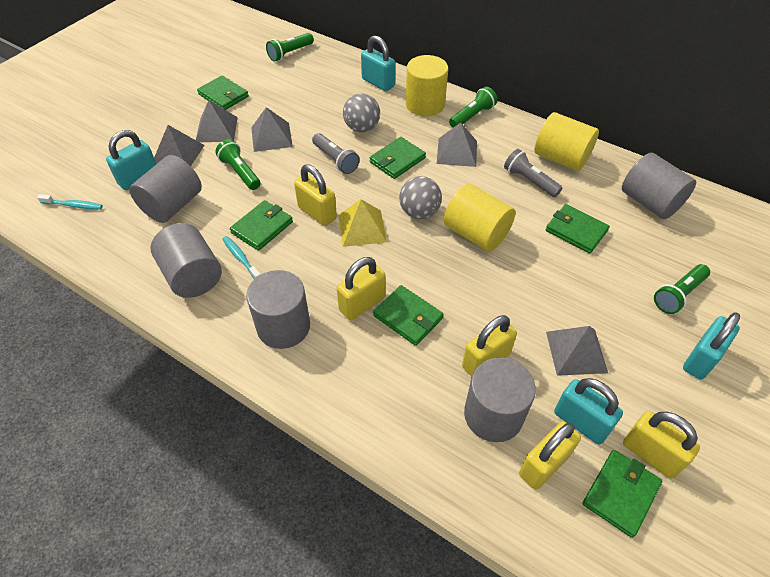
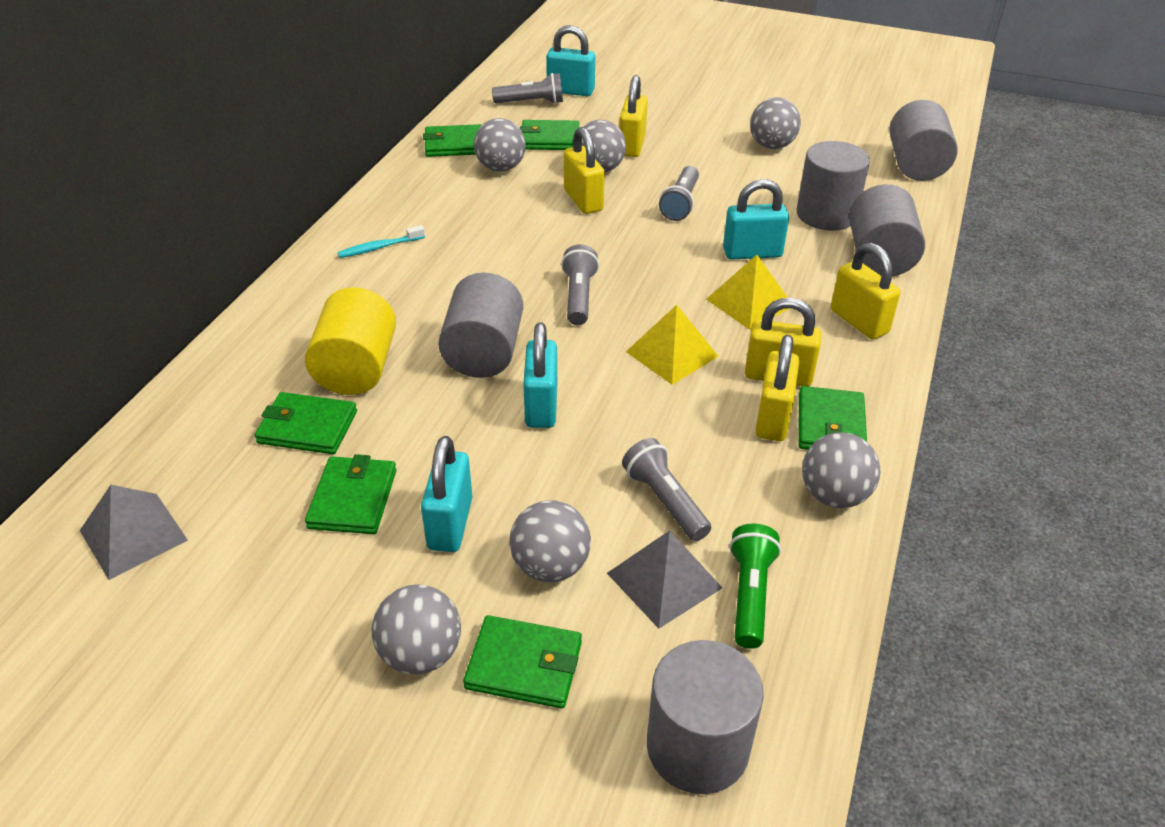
green flashlight: 4 -> 1
grey ball: 2 -> 6
grey flashlight: 2 -> 4
grey pyramid: 5 -> 2
turquoise toothbrush: 2 -> 1
yellow cylinder: 3 -> 1
yellow pyramid: 1 -> 2

